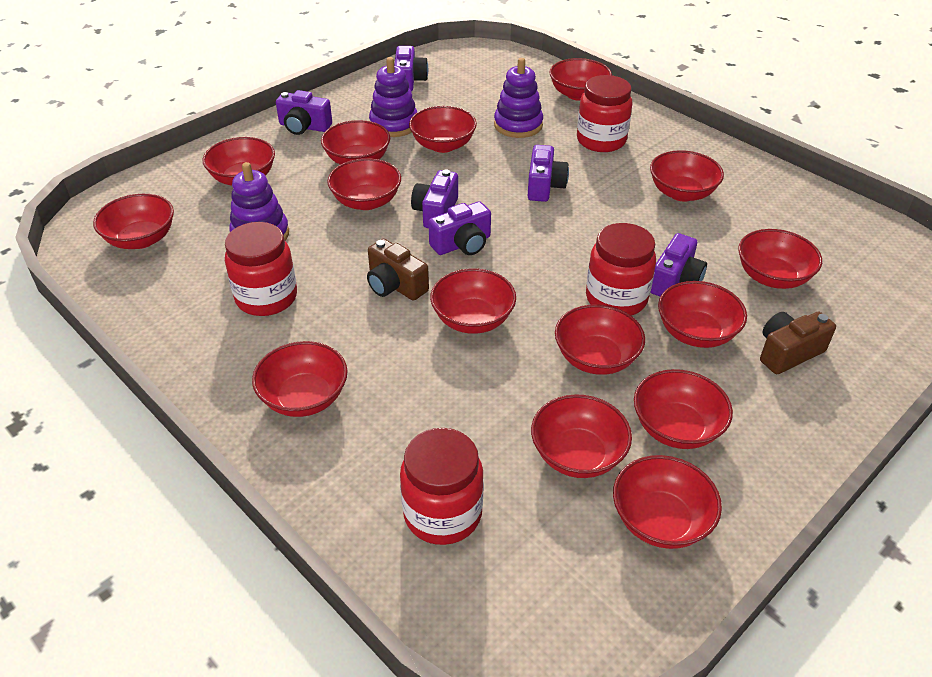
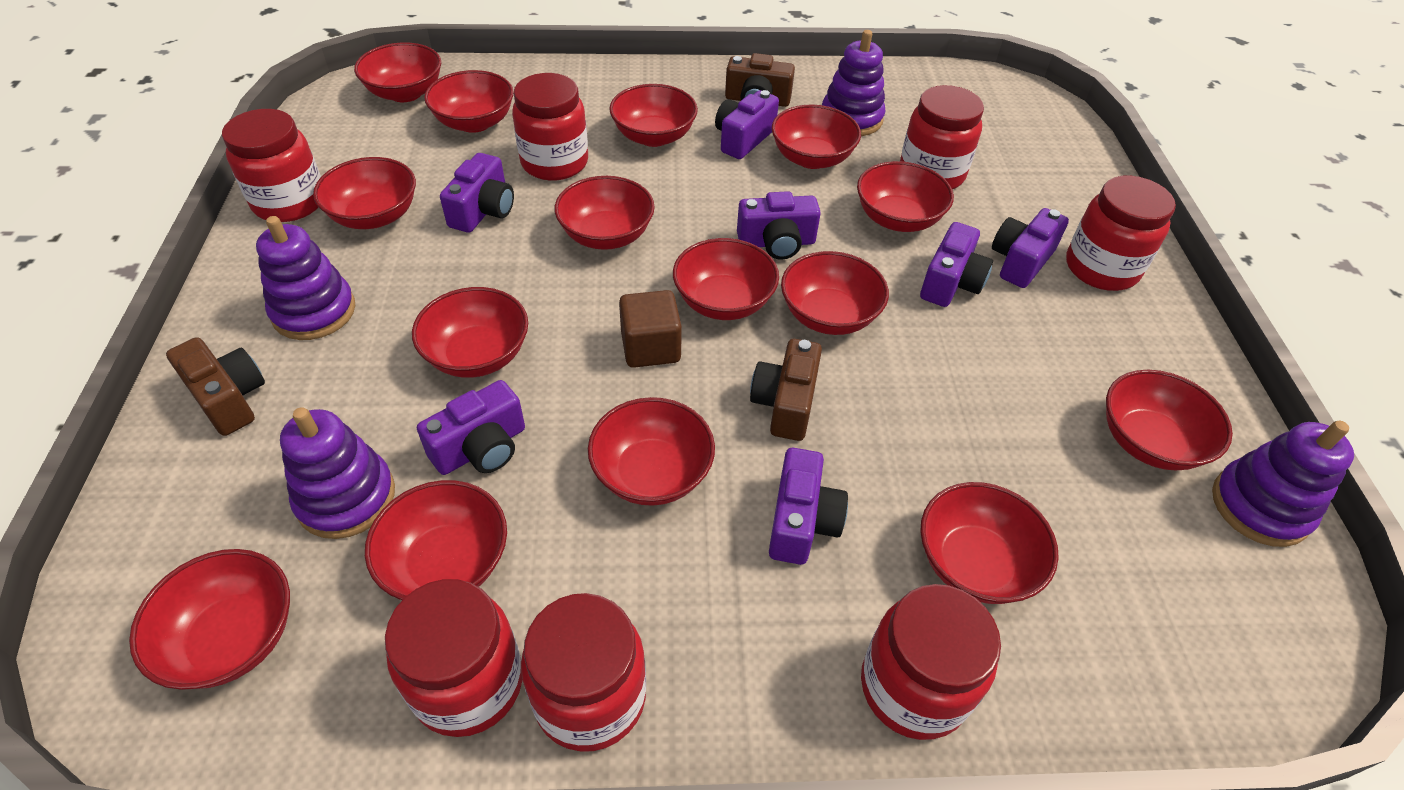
brown camera: 2 -> 3
brown cube: 0 -> 1
purple camera: 6 -> 7
purple stacking toy: 3 -> 4
red jar: 4 -> 7

